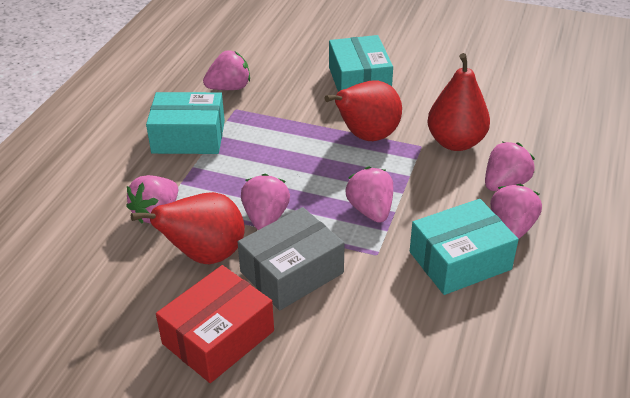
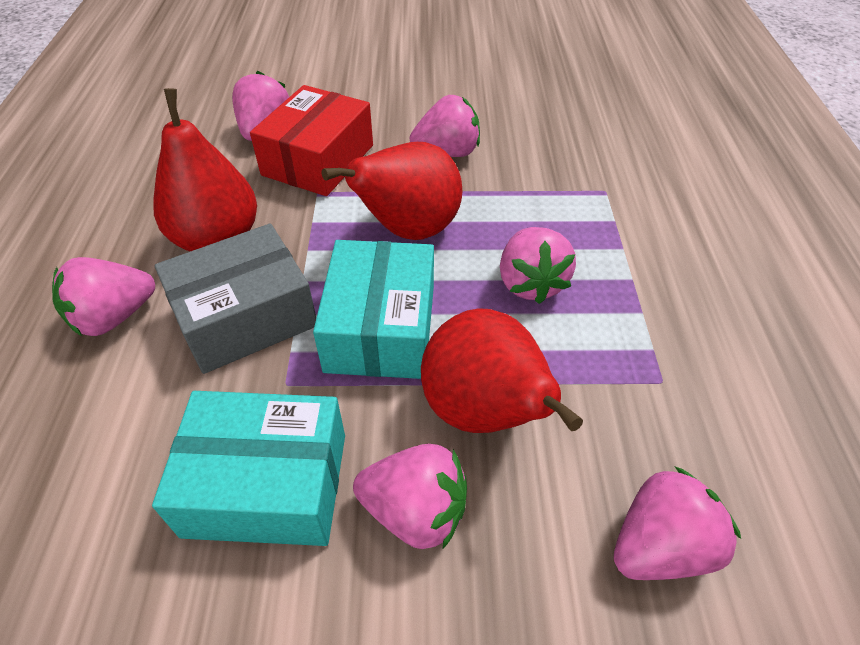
turquoise box: 3 -> 2

